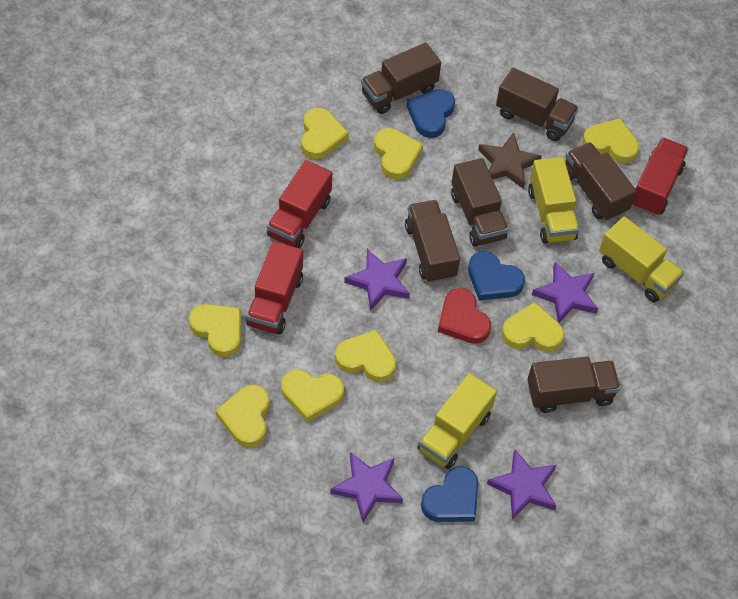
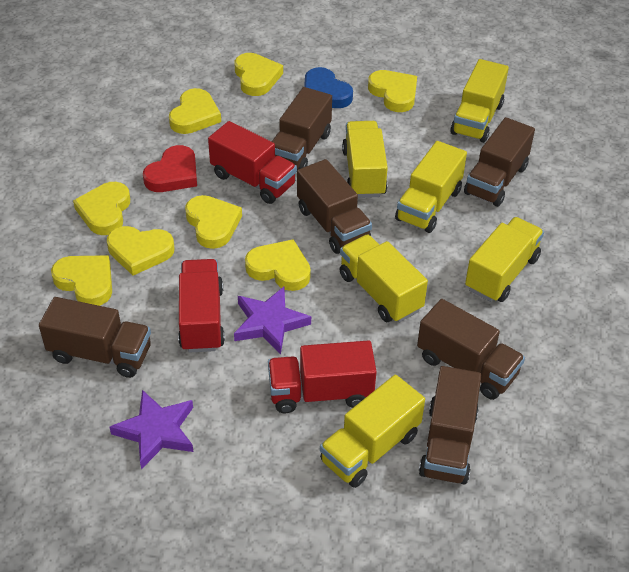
blue heart: 3 -> 1
brown star: 1 -> 0
purple star: 4 -> 2
yellow truck: 3 -> 6

